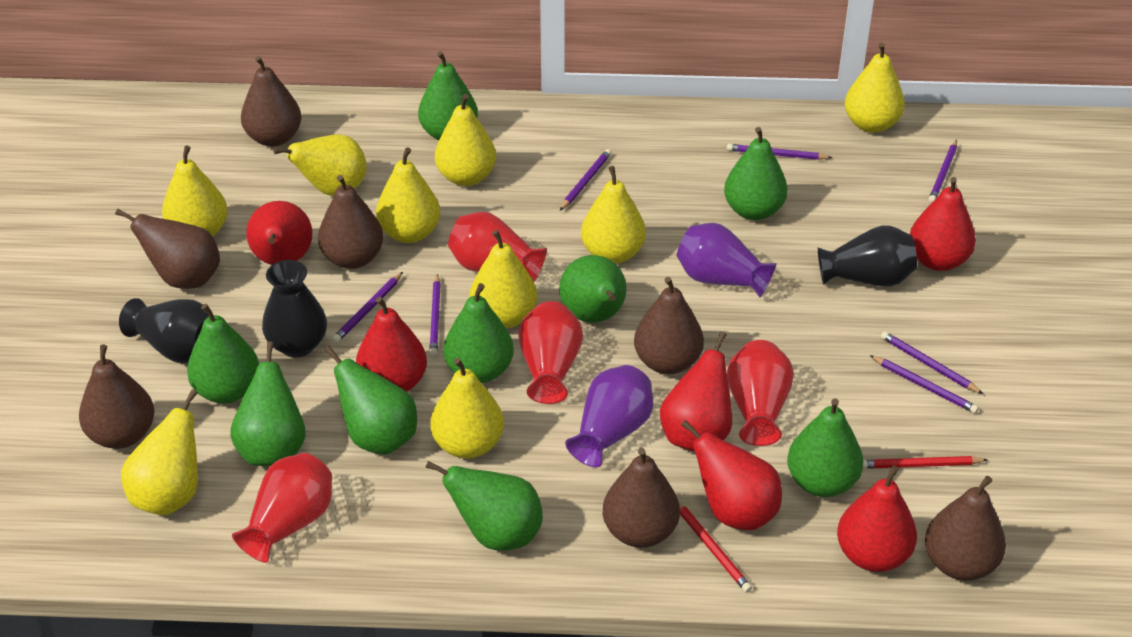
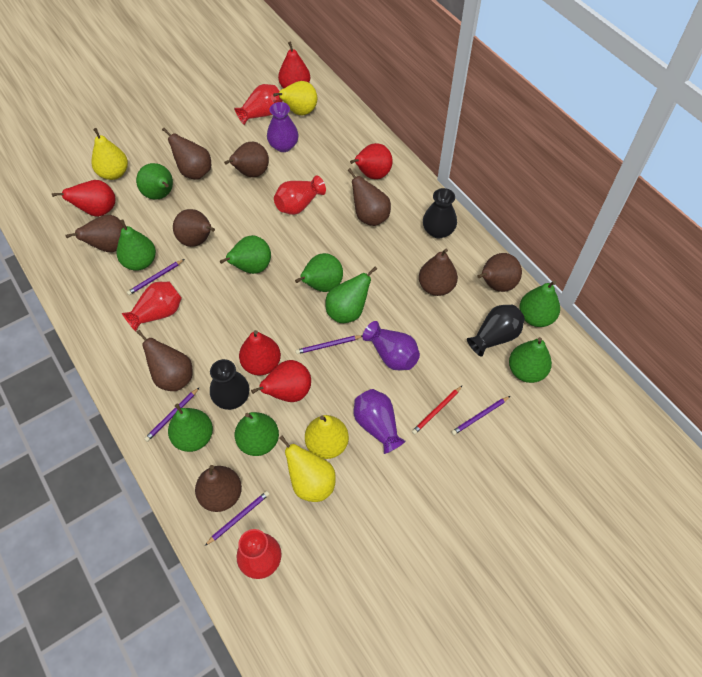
brown pear: 7 -> 9
purple pencil: 7 -> 5
purple vase: 2 -> 3
red pear: 6 -> 5
red pencil: 2 -> 1
yellow pear: 9 -> 4

